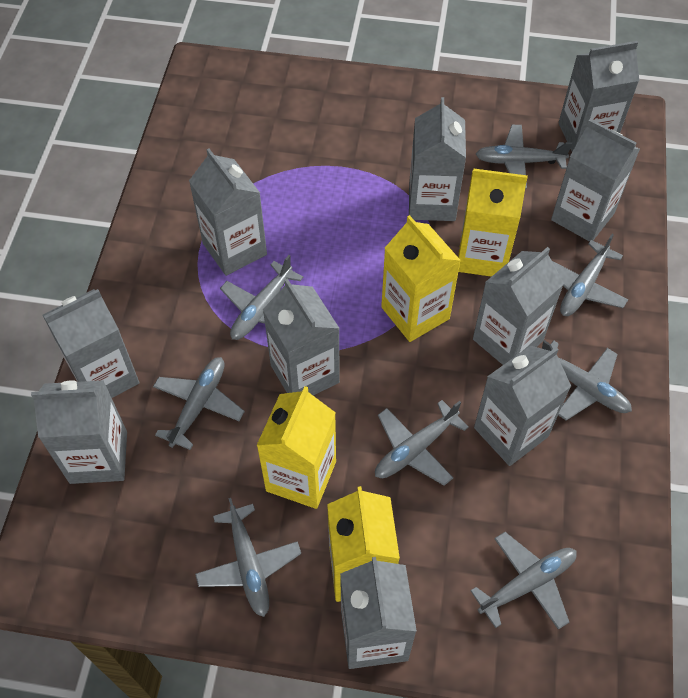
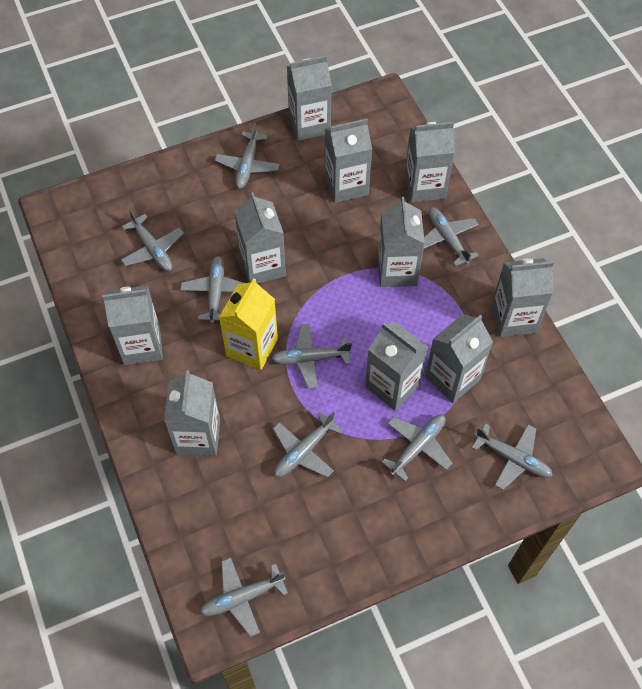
grey plane: 8 -> 9
yellow carton: 4 -> 1

